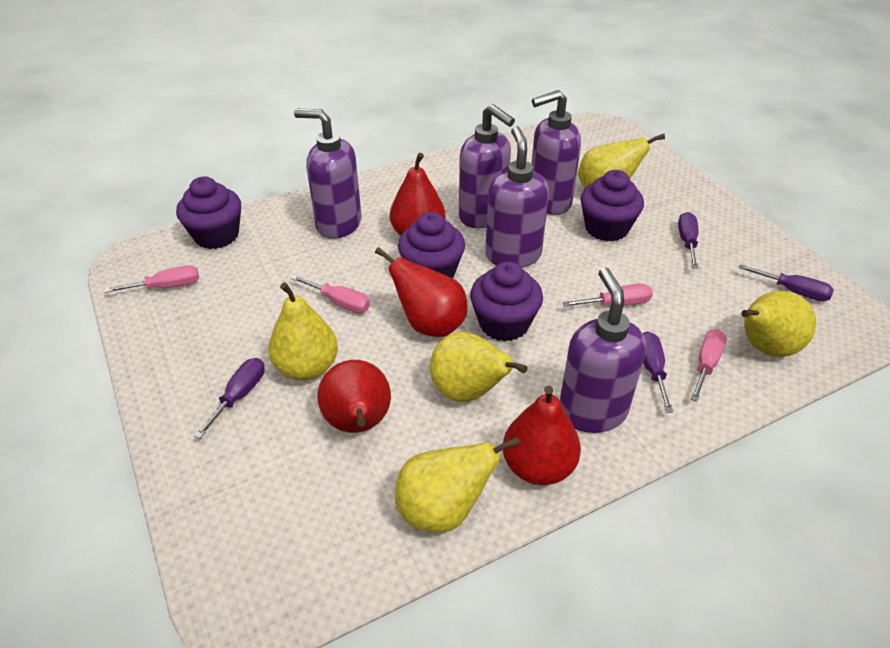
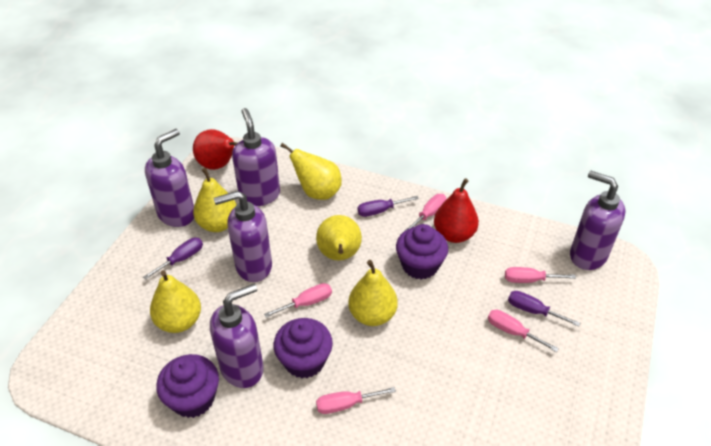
pink screwdriver: 4 -> 5
purple cupcake: 4 -> 3
purple screwdriver: 4 -> 3
red pear: 4 -> 2

